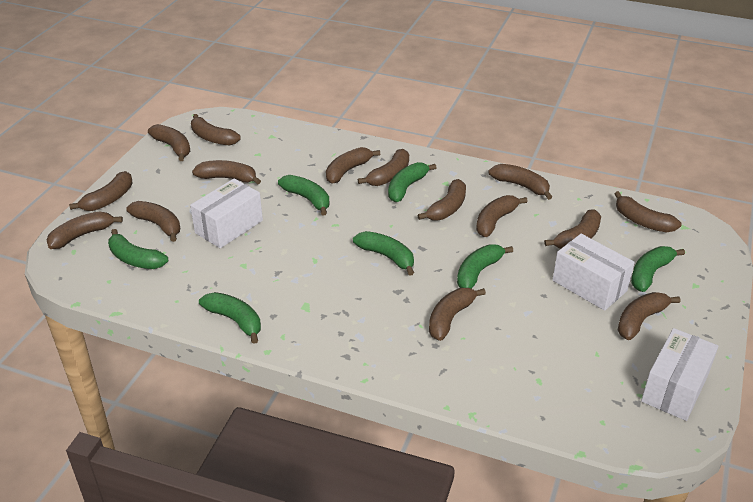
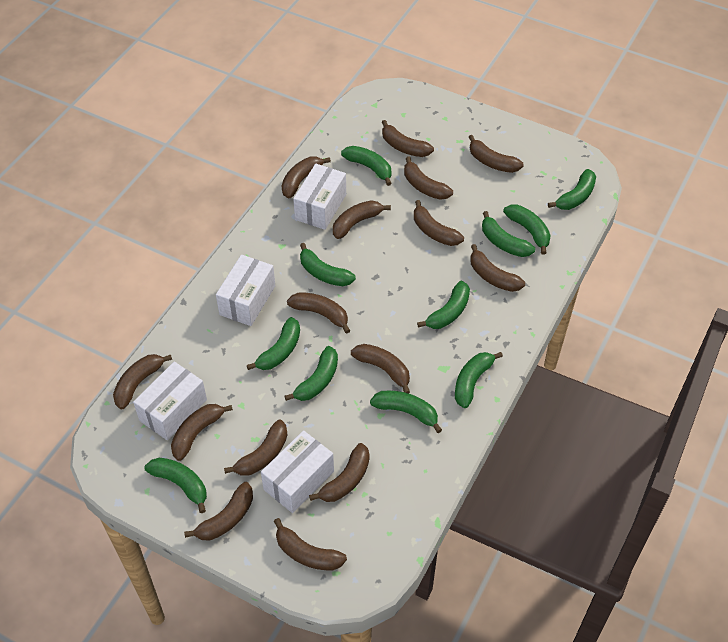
green banana: 7 -> 11
white box: 3 -> 4

